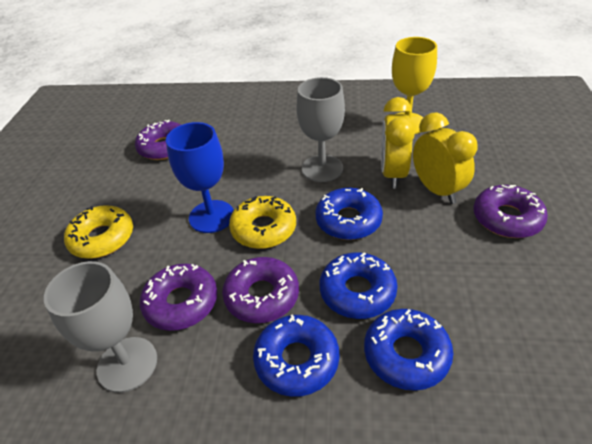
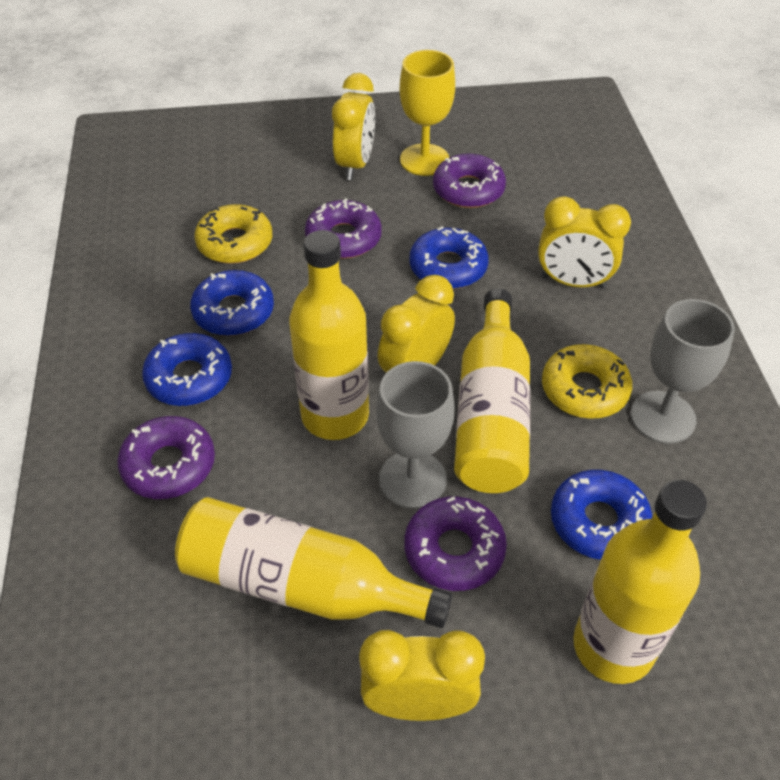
blue goblet: 1 -> 0
yellow bottle: 0 -> 4
yellow clock: 2 -> 4

